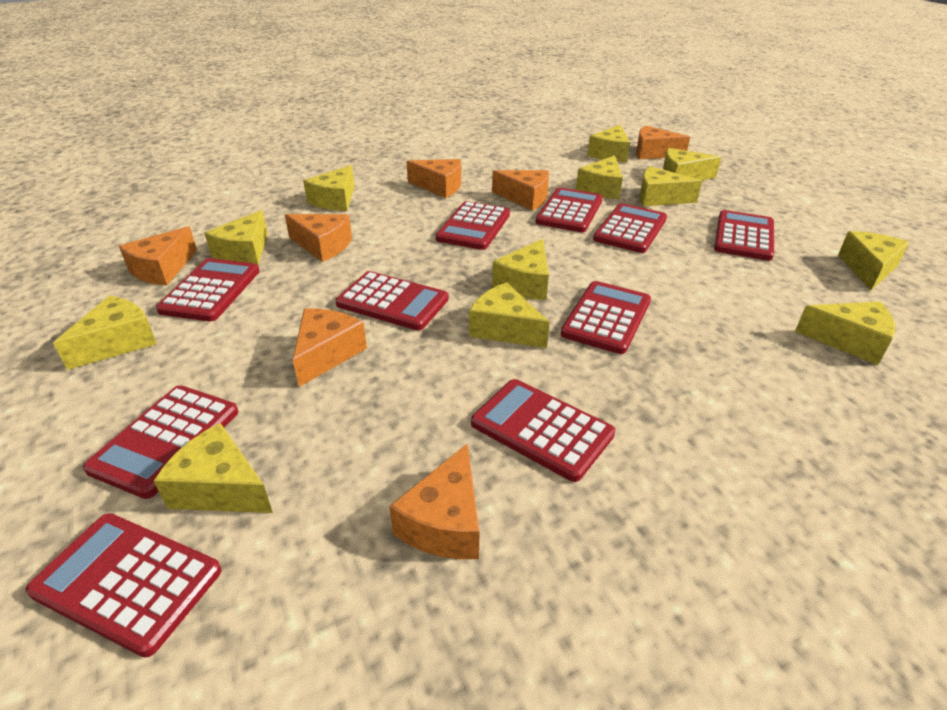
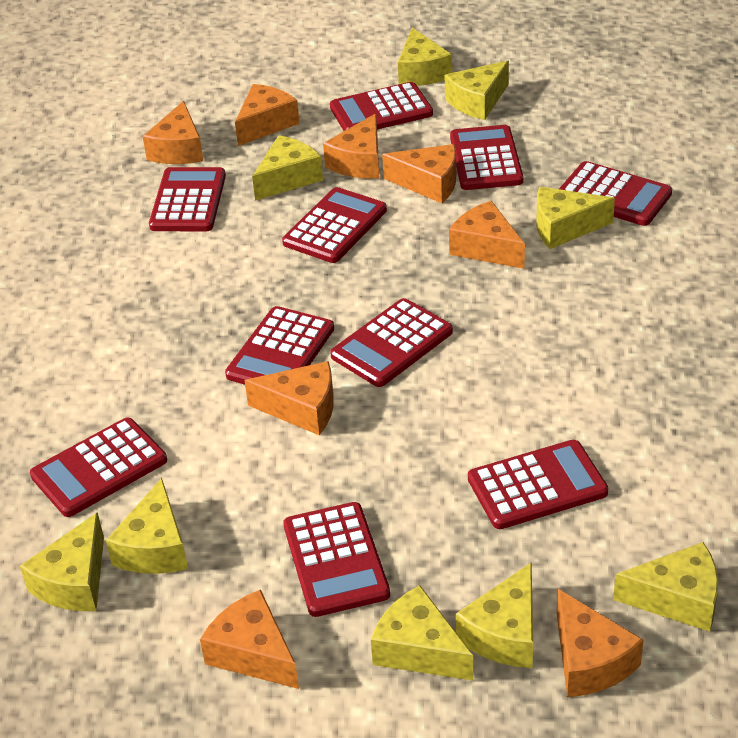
orange cheese: 7 -> 8
yellow cheese: 12 -> 9

